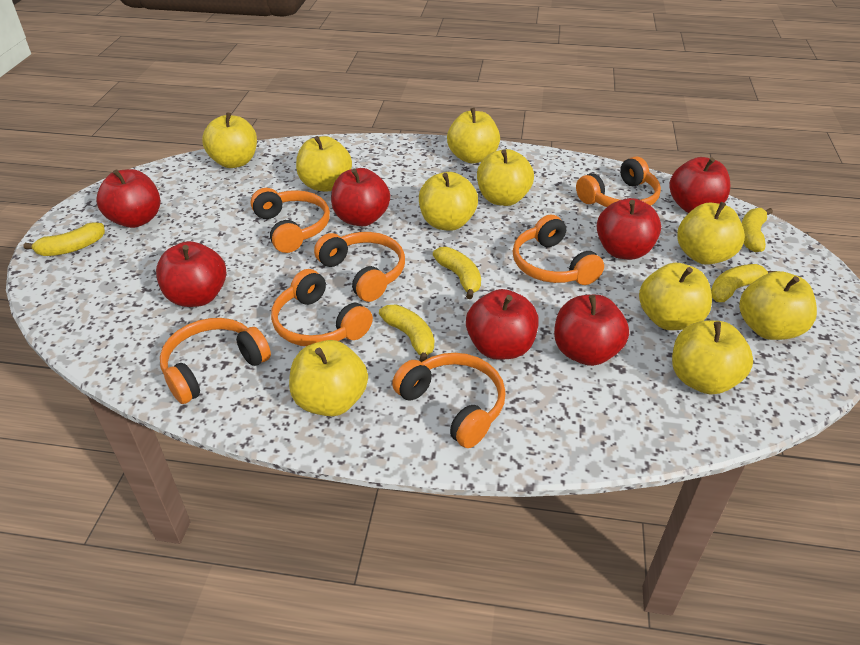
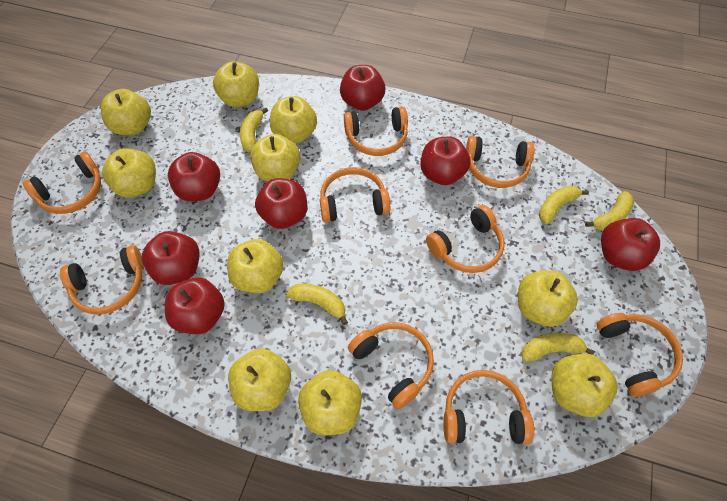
orange headphones: 7 -> 9

